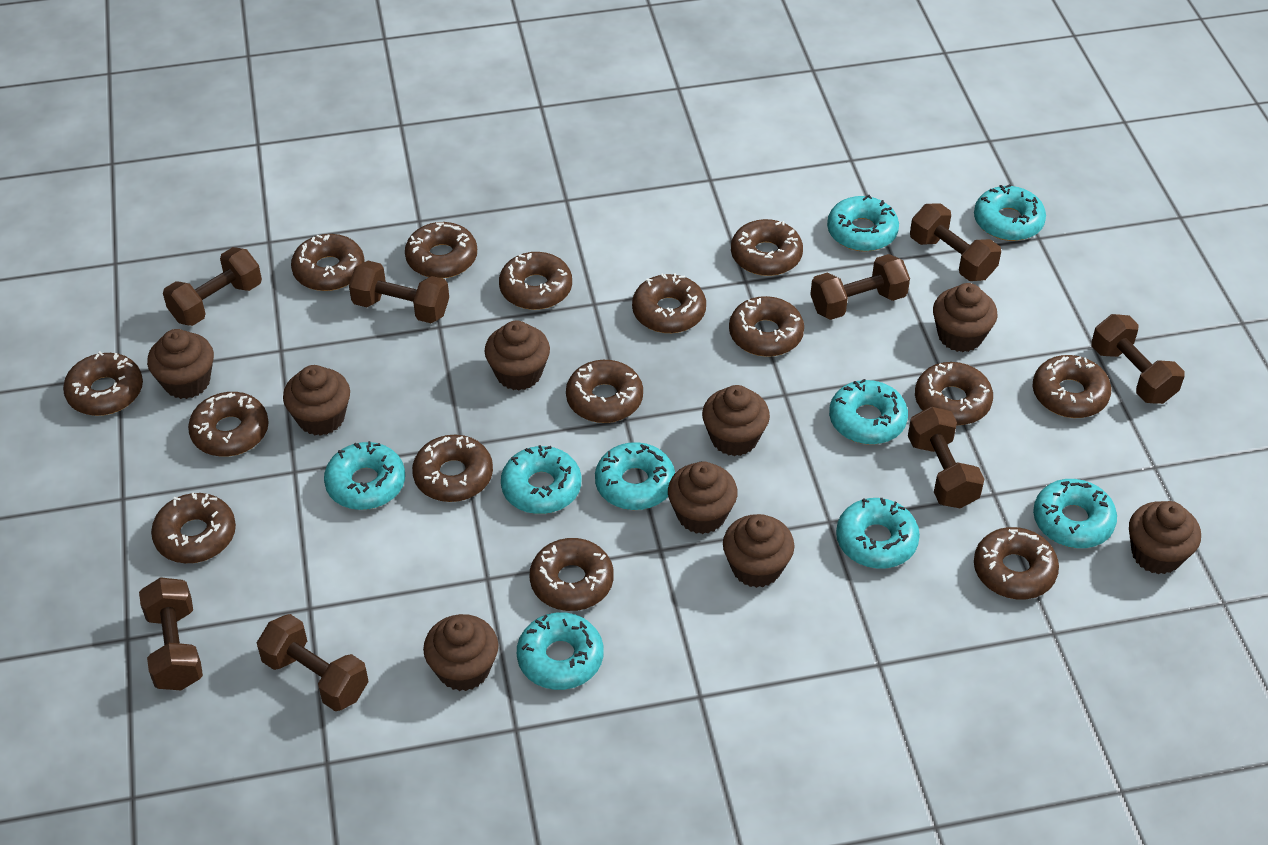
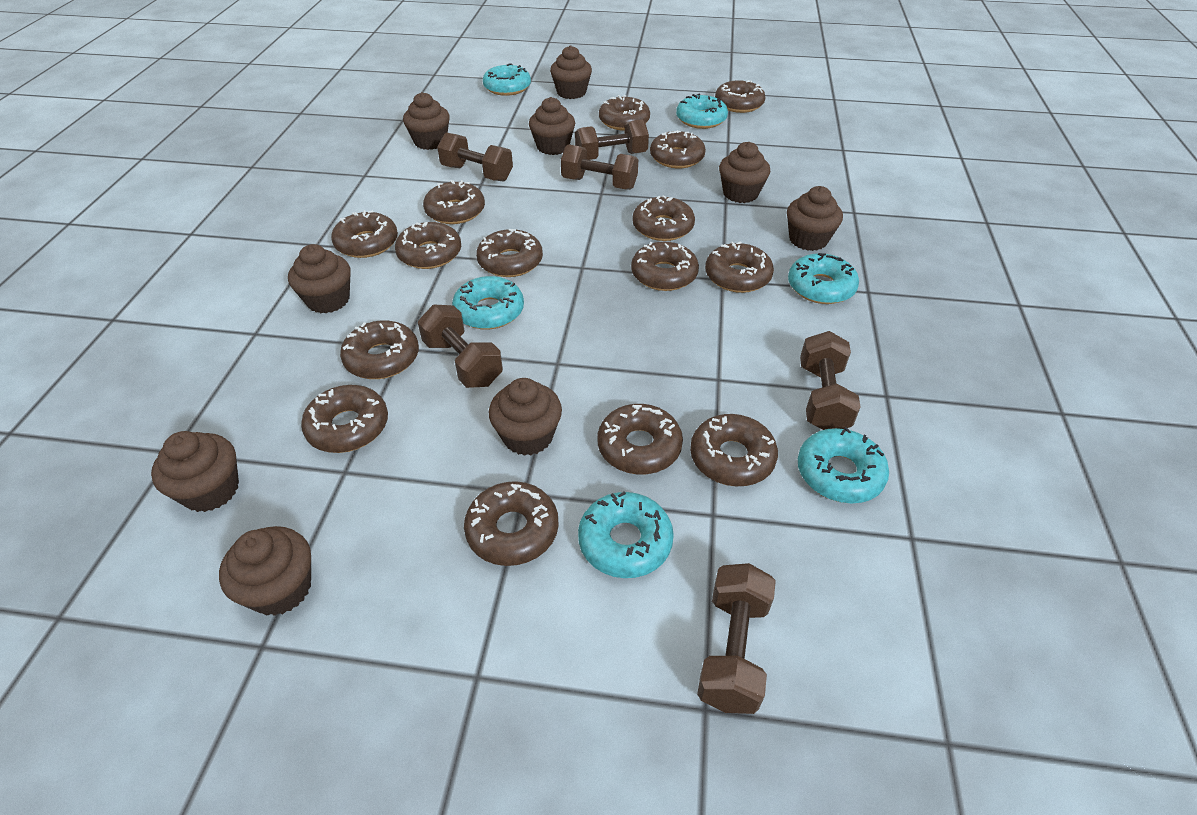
brown dumbbell: 8 -> 6
turquoise donut: 9 -> 6

